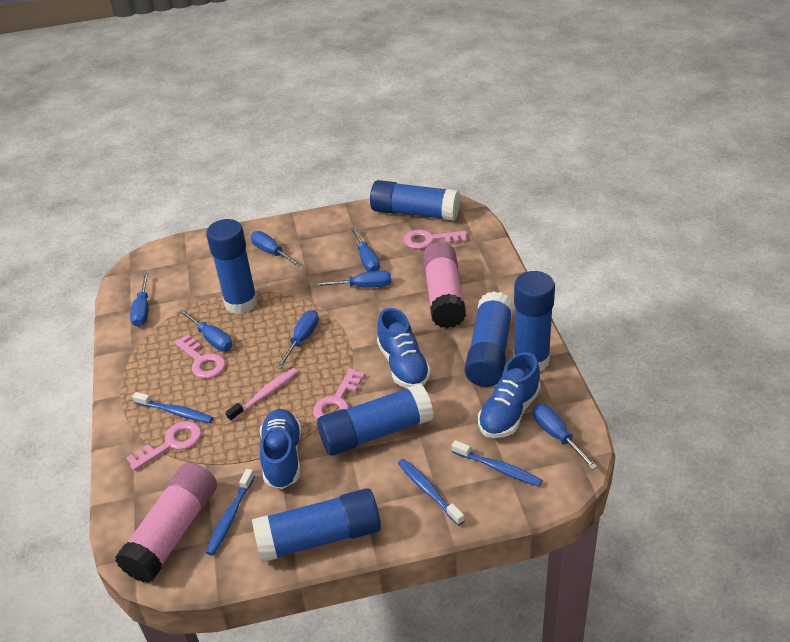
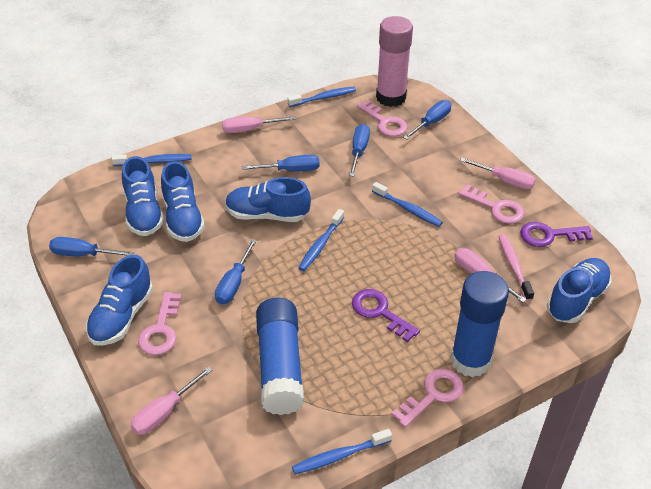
blue glue stick: 6 -> 2
blue screwdriver: 7 -> 5
blue shoe: 3 -> 5
blue toothbrush: 4 -> 5
pink glue stick: 2 -> 1
pink screwdriver: 0 -> 4
purple key: 0 -> 2

